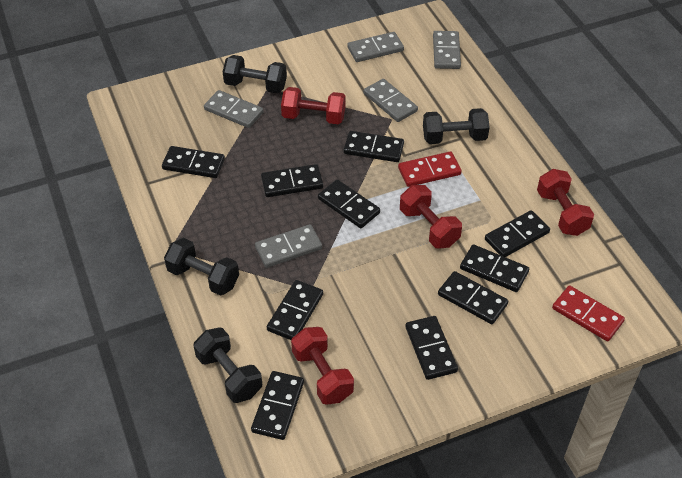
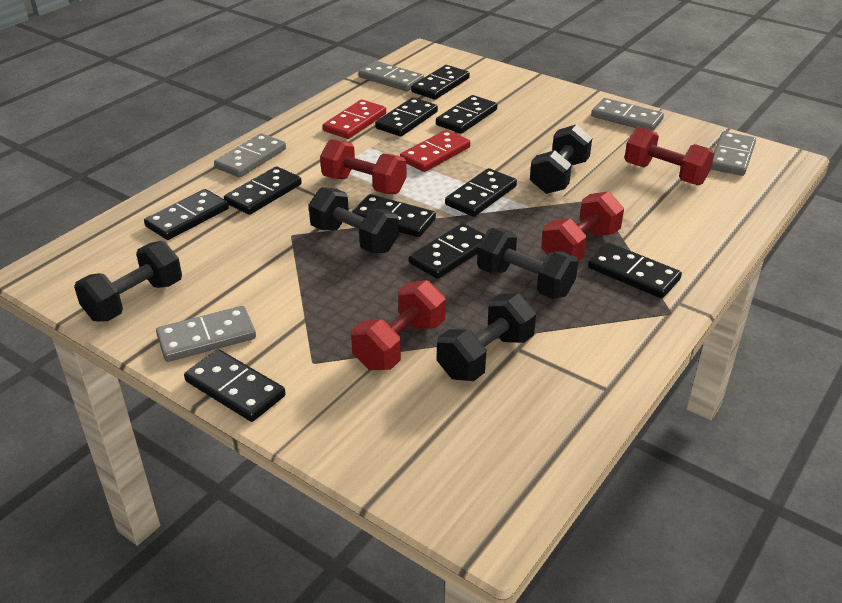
black dumbbell: 4 -> 5

